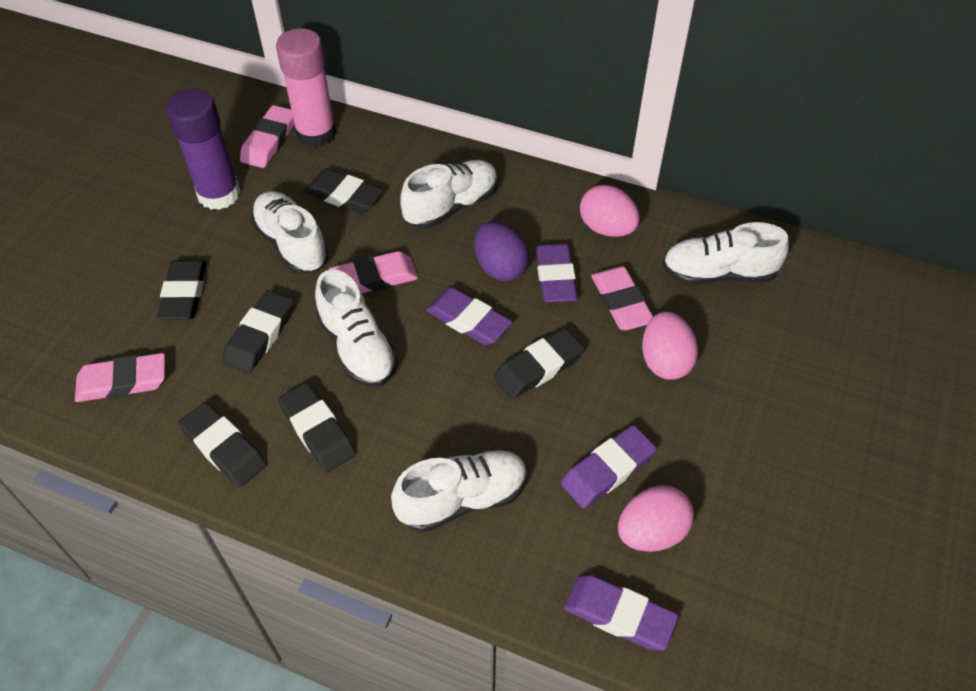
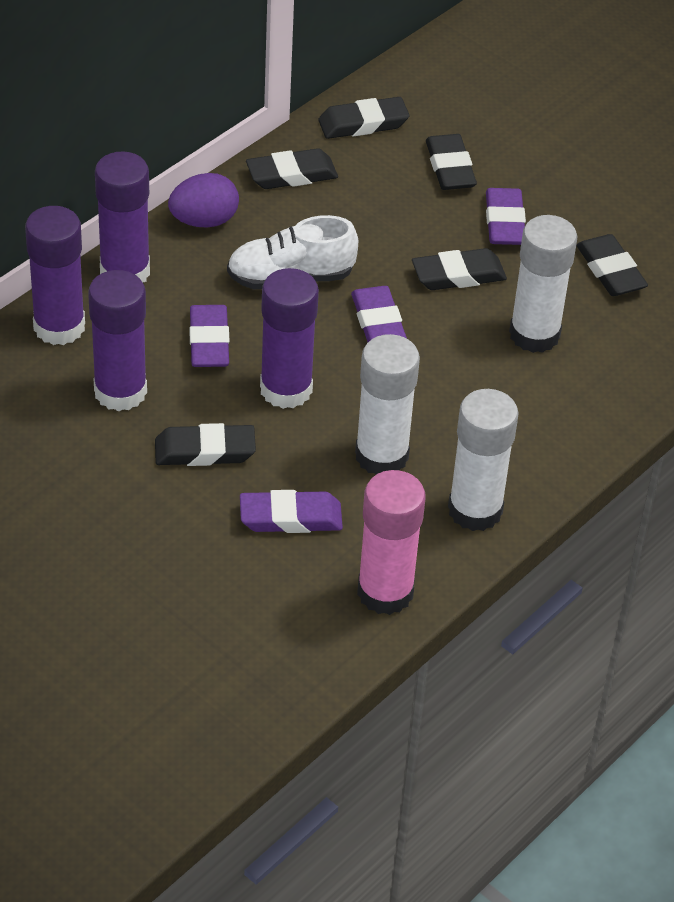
pink egg: 3 -> 0
pink eraser: 4 -> 0
purple glue stick: 1 -> 4
white glue stick: 0 -> 3
white shoe: 5 -> 1

